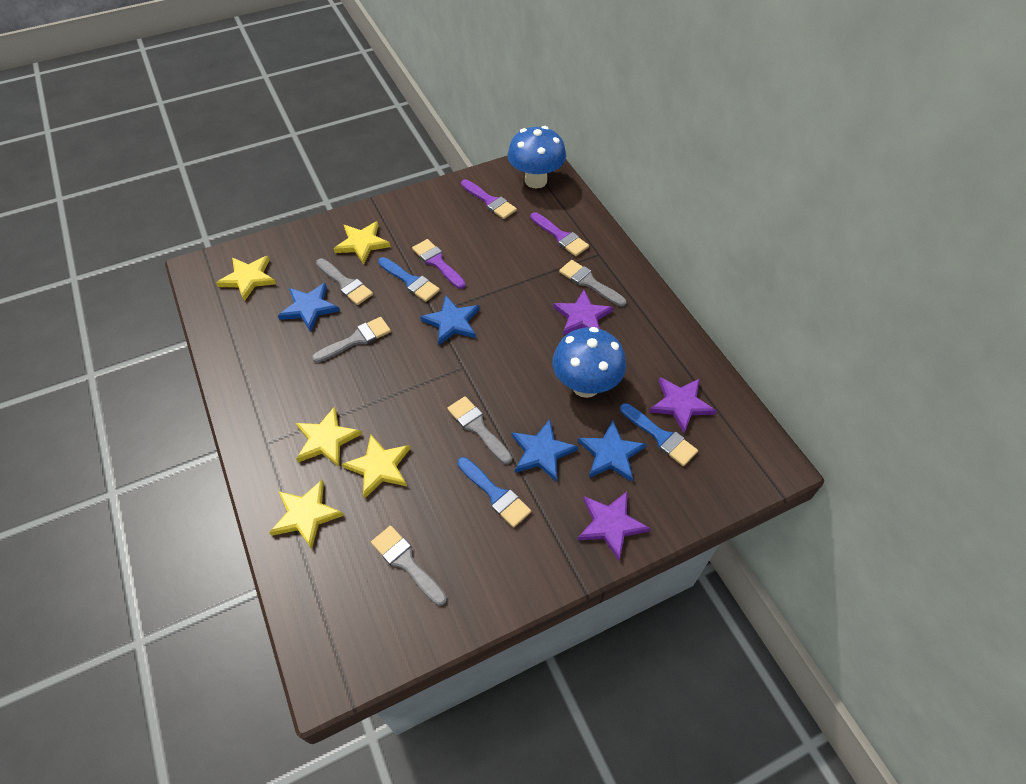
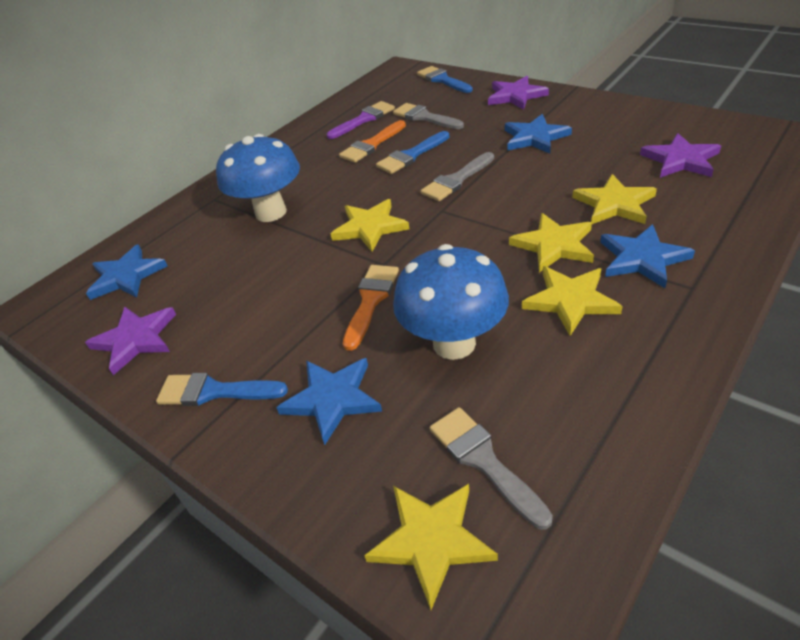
grey brush: 5 -> 3
orange brush: 0 -> 2
purple brush: 3 -> 1

